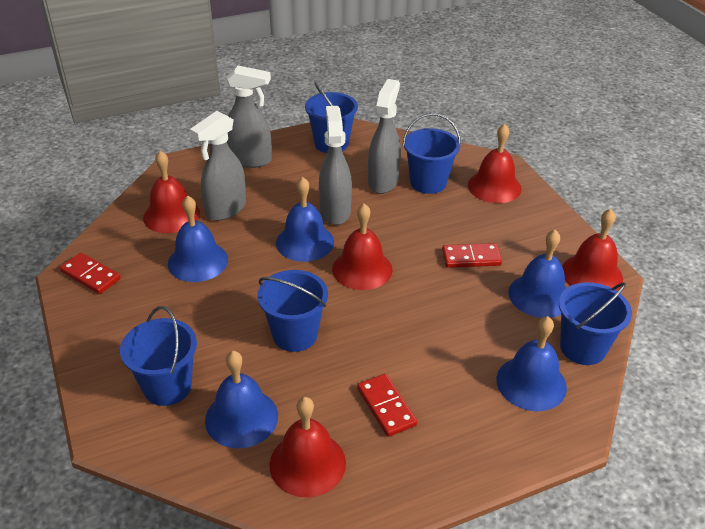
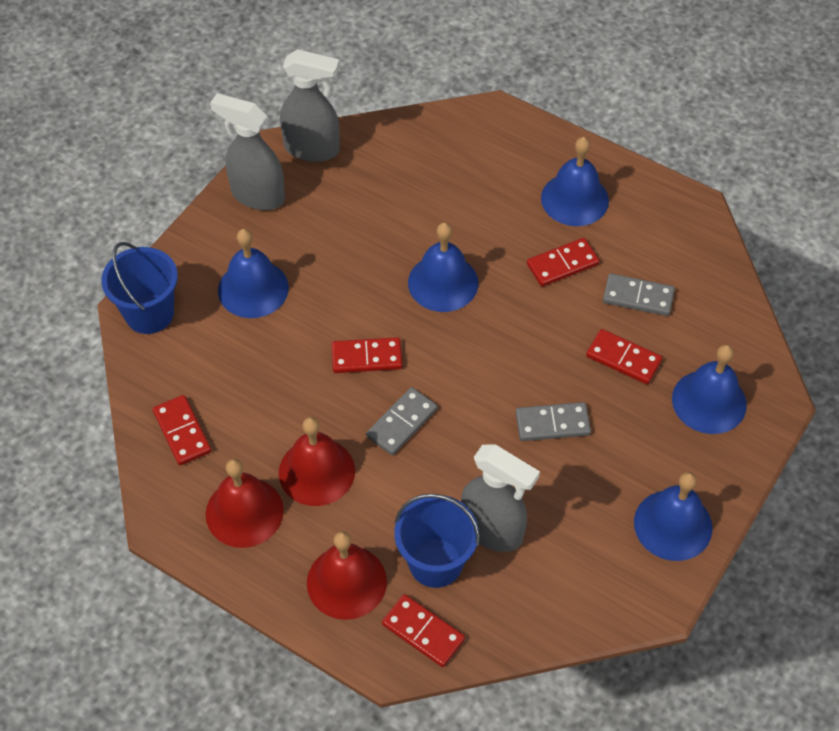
blue bucket: 5 -> 2
grey domino: 0 -> 3
grey spray bottle: 4 -> 3
red bell: 5 -> 3
red domino: 3 -> 5

